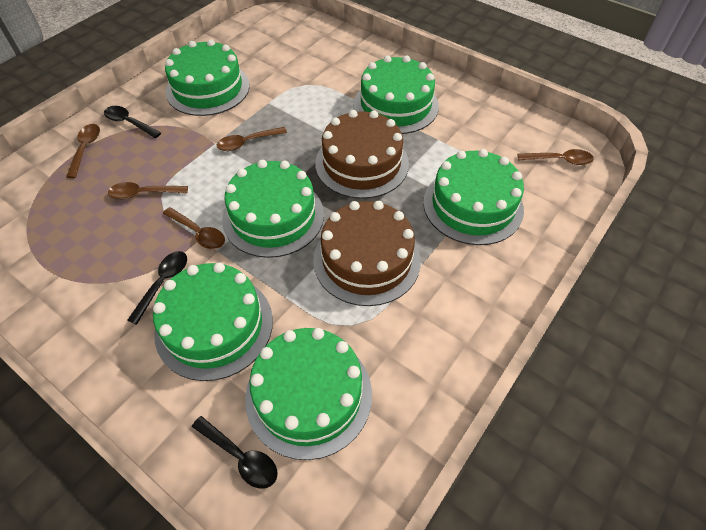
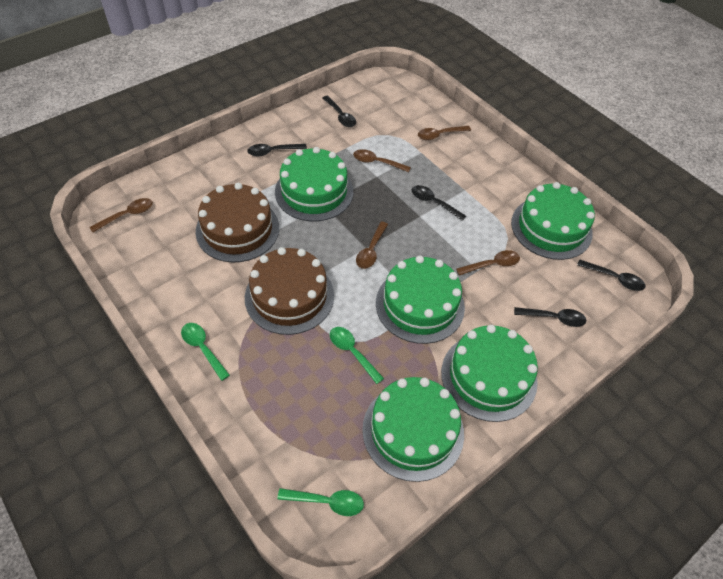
black spoon: 3 -> 5
green cake: 6 -> 5
green spoon: 0 -> 3

